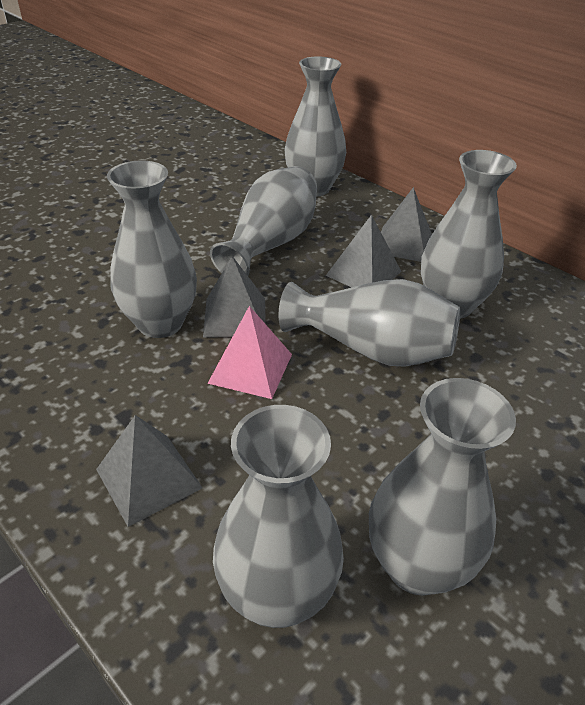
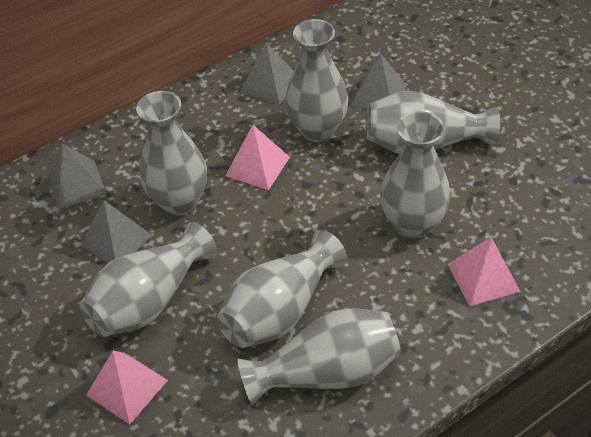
pink pyramid: 1 -> 3

